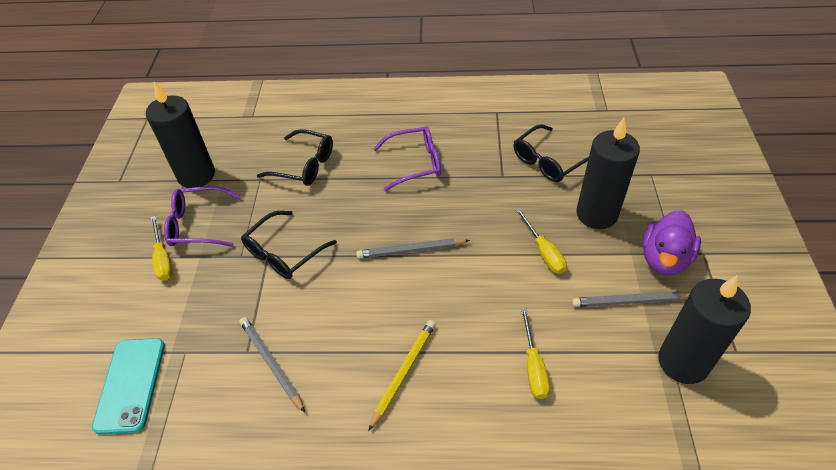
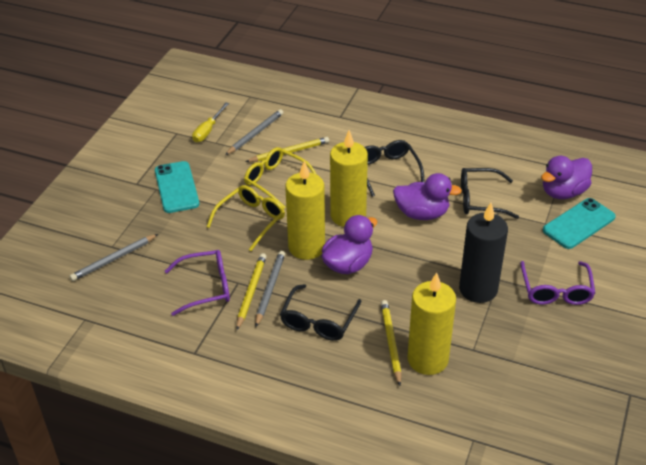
black candle: 3 -> 1
purple duck: 1 -> 3
turquoise phone: 1 -> 2
yellow candle: 0 -> 3
yellow glasses: 0 -> 2
yellow pencil: 1 -> 3
yellow screwdriver: 3 -> 1

